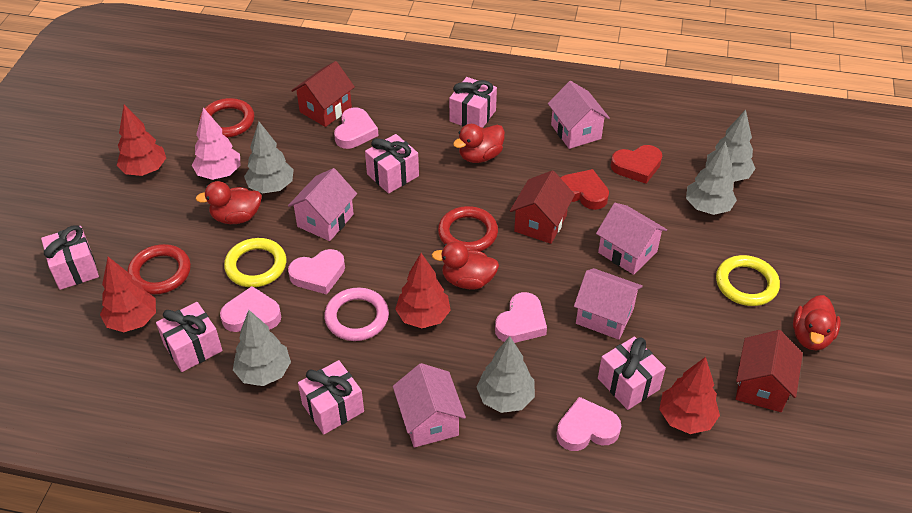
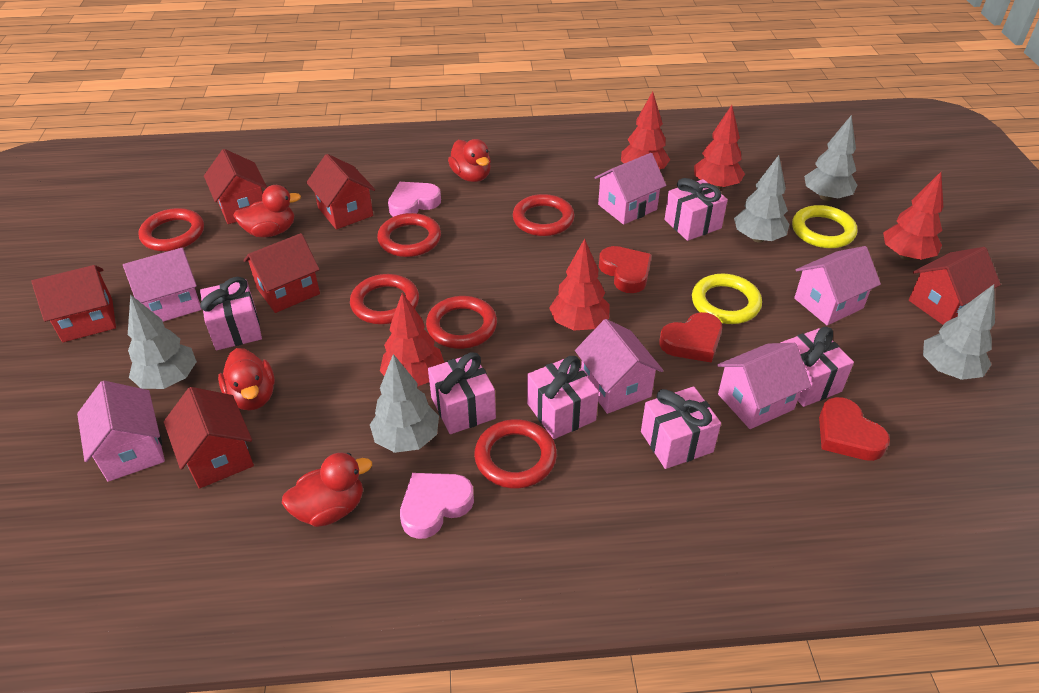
pink heart: 5 -> 2
pink house: 5 -> 6
pink ring: 1 -> 0
pink tree: 1 -> 0
red heart: 2 -> 3
red house: 3 -> 6
red ring: 3 -> 6
red tree: 4 -> 5

